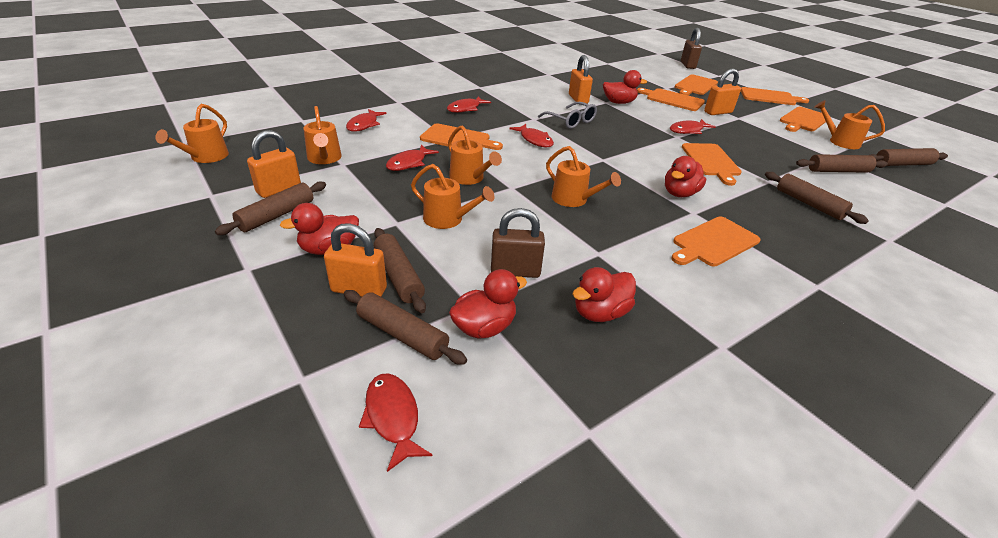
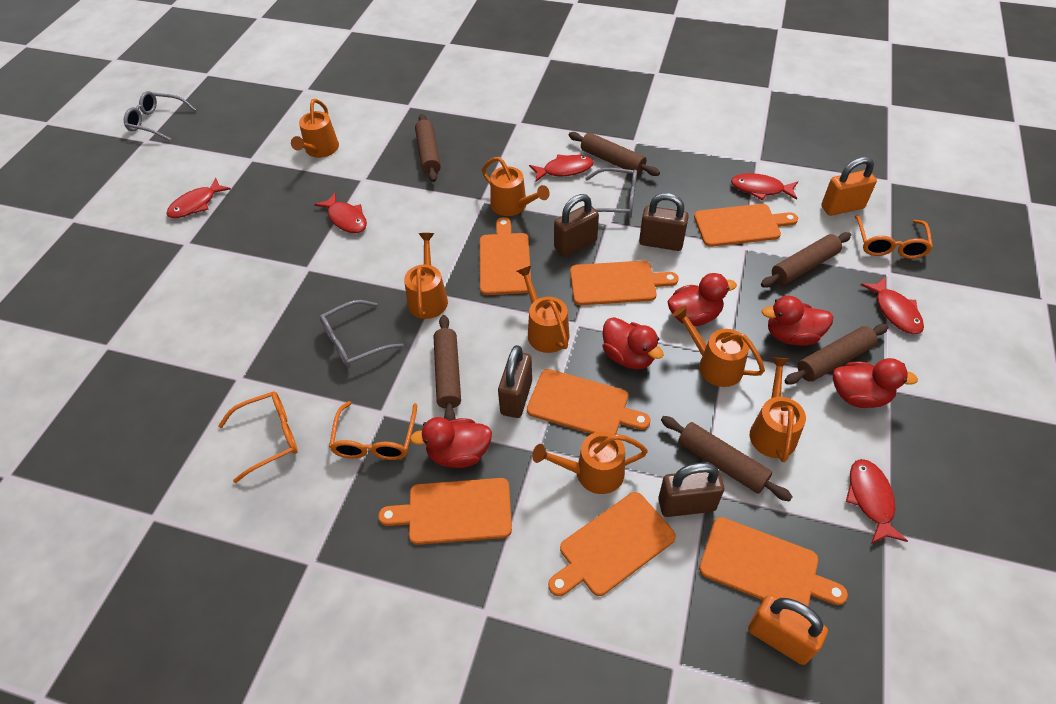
brown padlock: 2 -> 4
grey glasses: 1 -> 3
orange glasses: 0 -> 3
orange padlock: 4 -> 2
orange watering can: 6 -> 7

